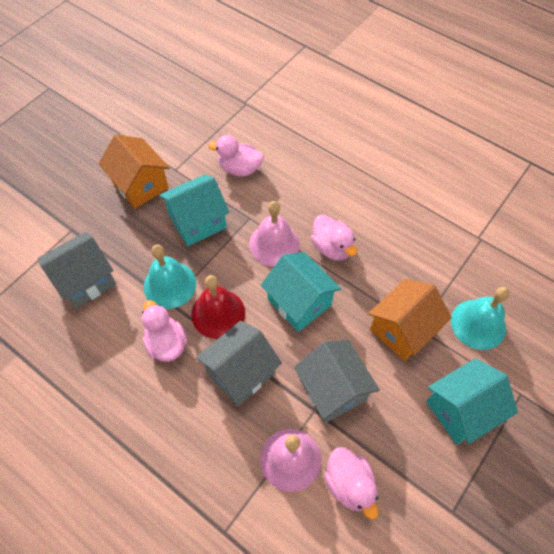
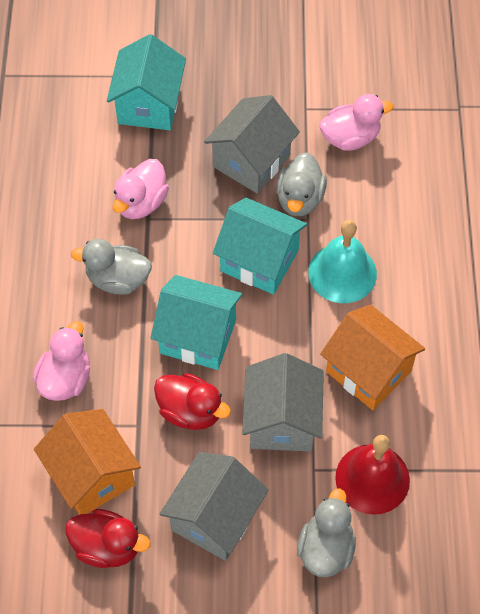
grey duck: 0 -> 3
pink bell: 2 -> 0
pink duck: 4 -> 3
red duck: 0 -> 2
turquoise bell: 2 -> 1

